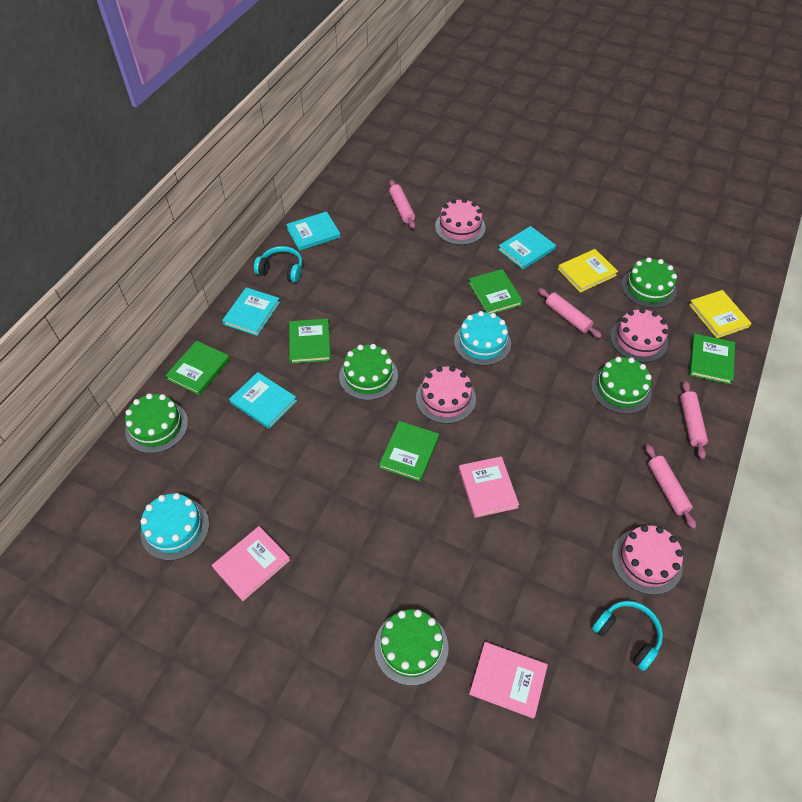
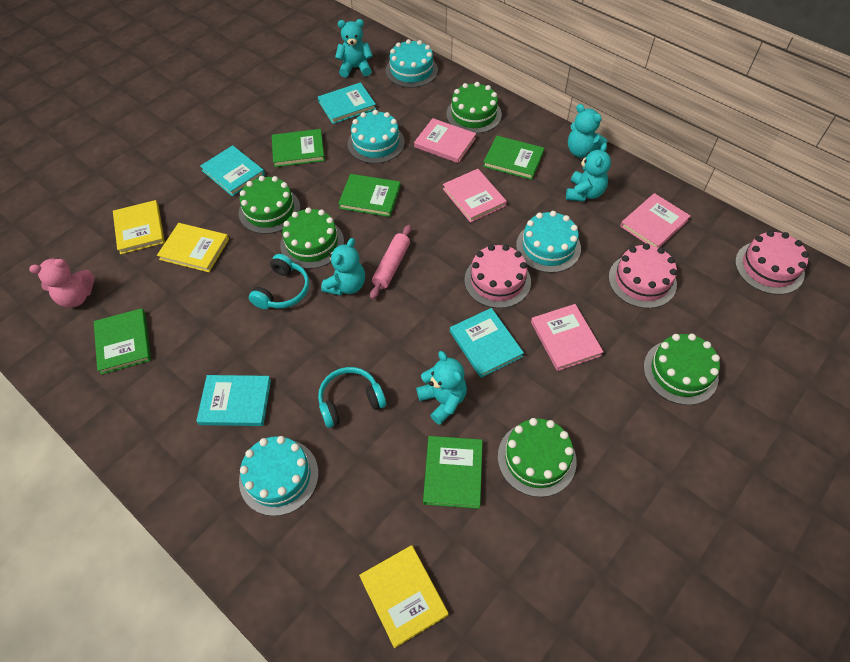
pink book: 3 -> 4
pink cake: 4 -> 3
pink rolling pin: 4 -> 1
pink teddy bear: 0 -> 1
turquoise cake: 2 -> 4
turquoise teddy bear: 0 -> 5
yellow book: 2 -> 3

